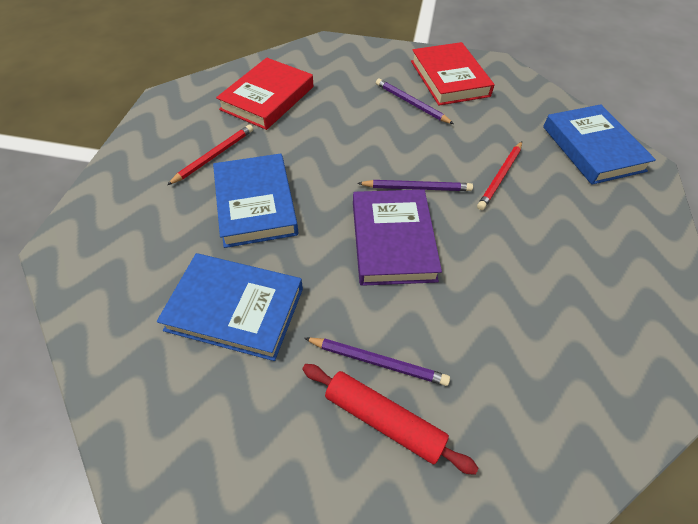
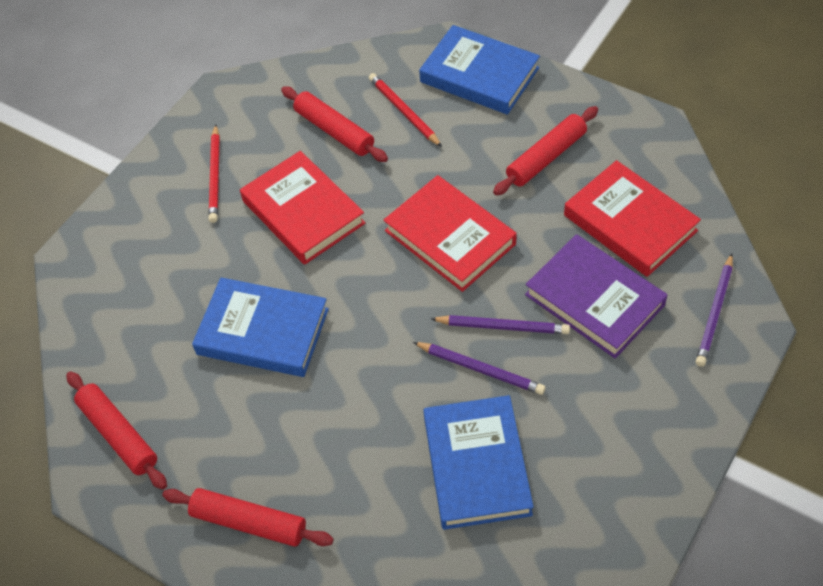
red book: 2 -> 3
red rolling pin: 1 -> 4

